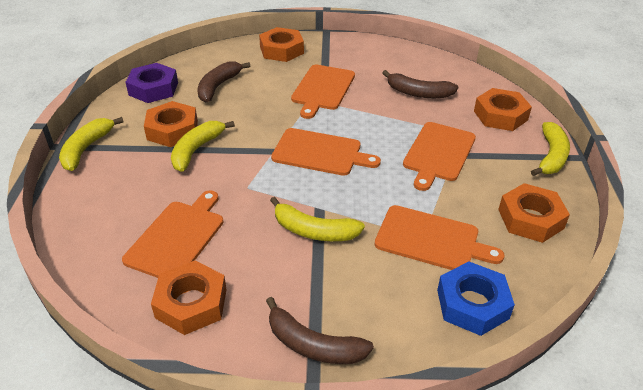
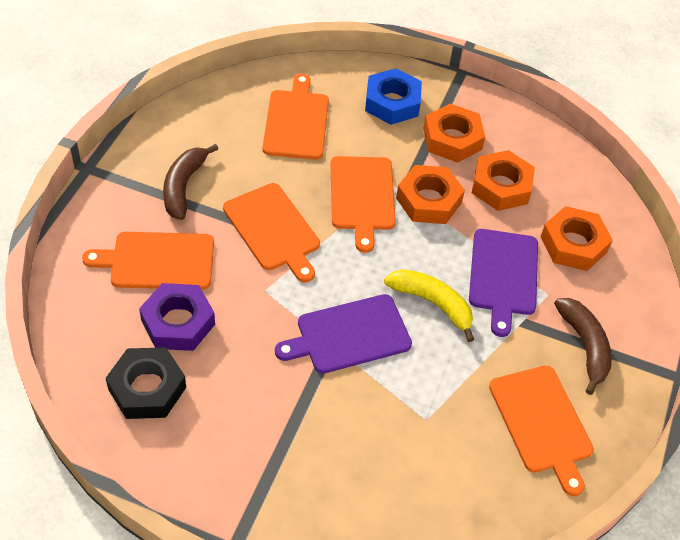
black nut: 0 -> 1
brown banana: 3 -> 2
orange nut: 5 -> 4
purple cutting board: 0 -> 2
yellow banana: 4 -> 1

